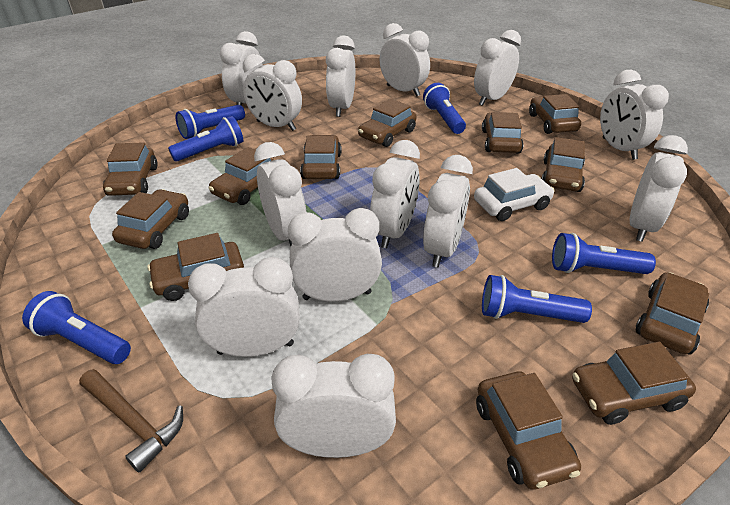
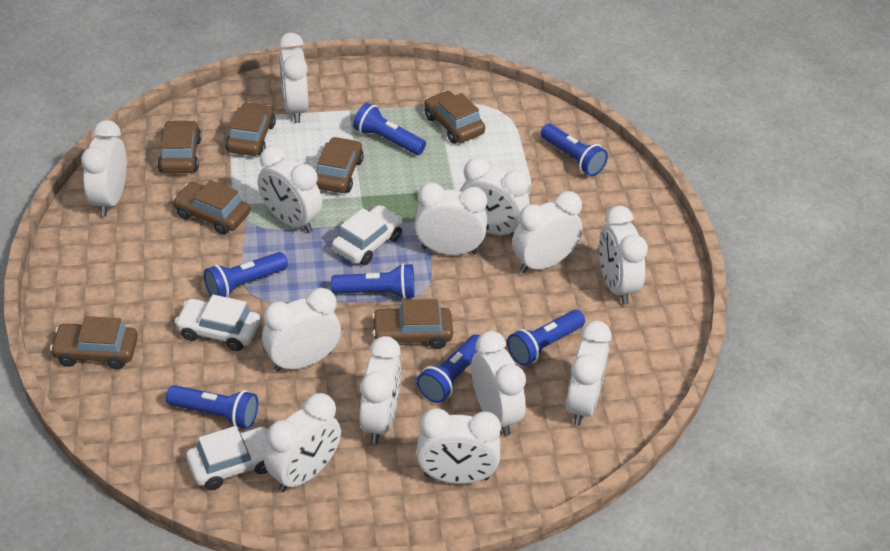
blue flashlight: 6 -> 7
brown car: 12 -> 7
brown hammer: 1 -> 0
white car: 1 -> 3

